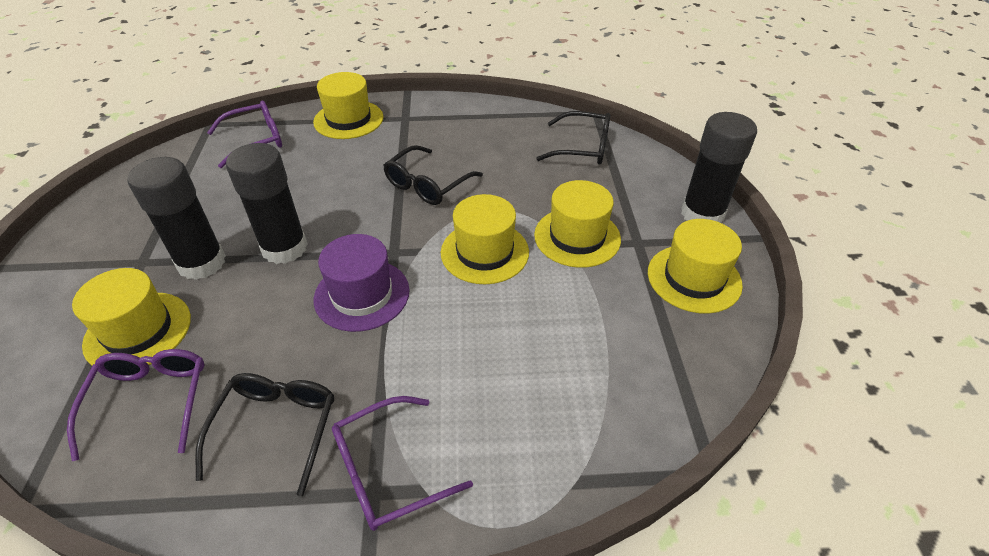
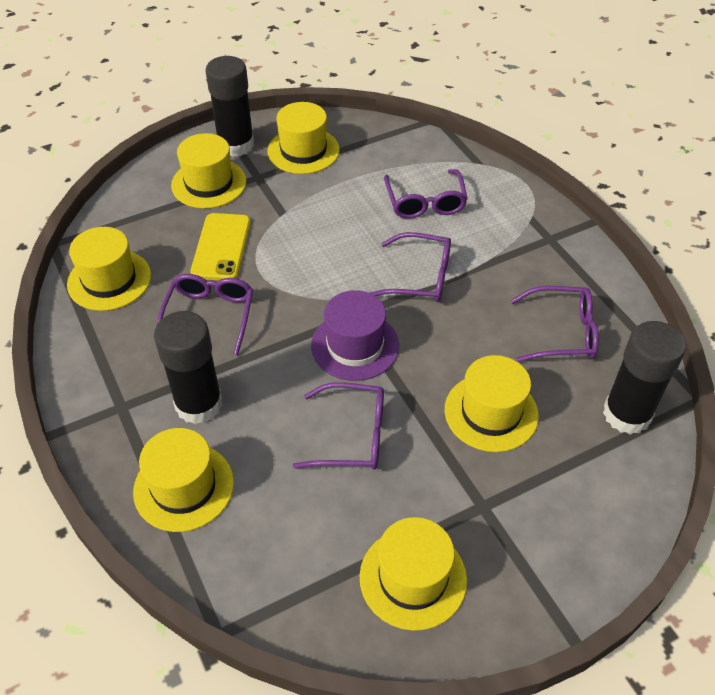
black glasses: 3 -> 0
purple glasses: 3 -> 5
yellow hat: 5 -> 6
yellow phone: 0 -> 1

